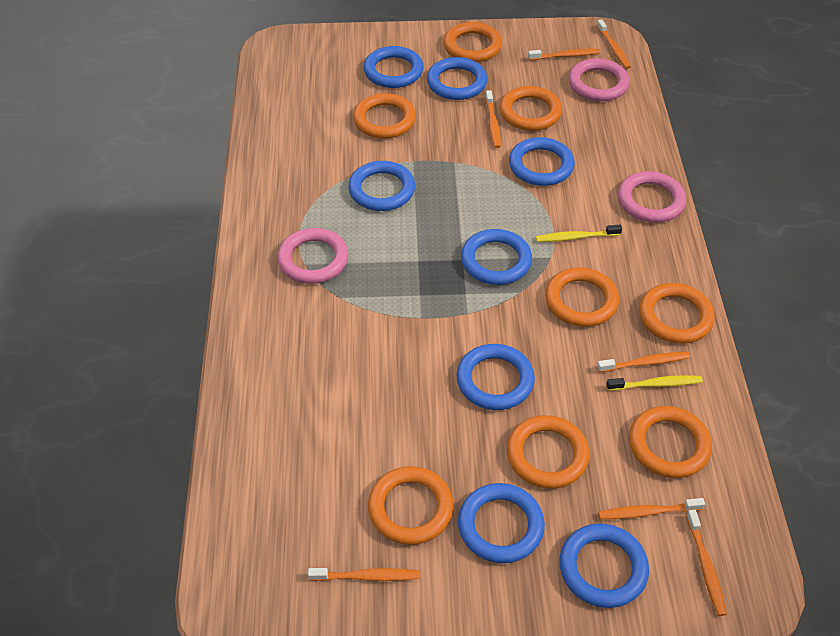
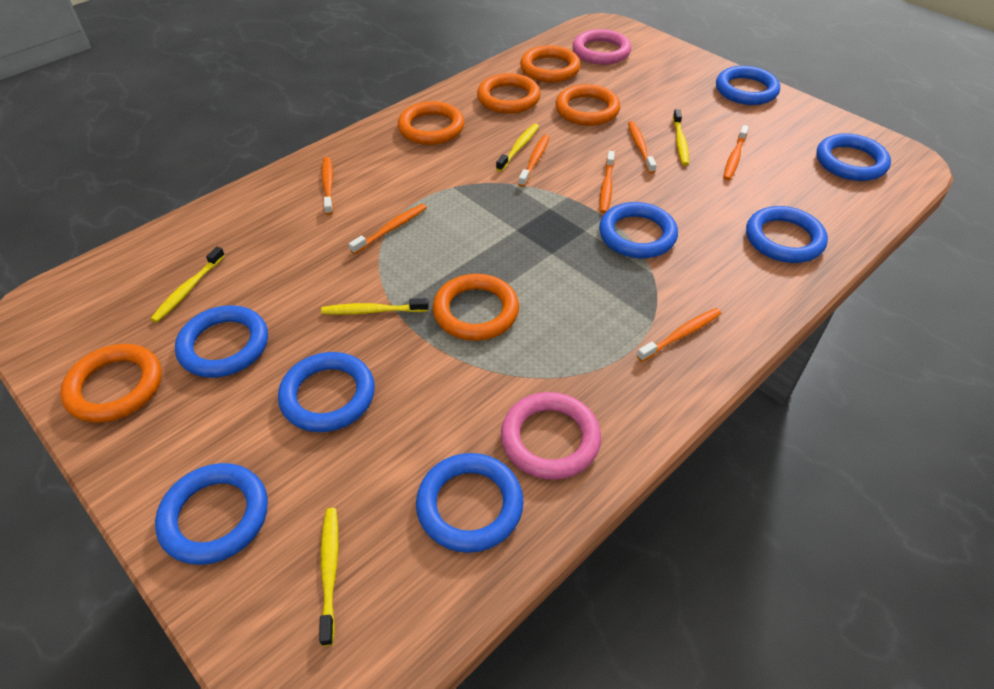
orange ring: 8 -> 6
pink ring: 3 -> 2
yellow toothbrush: 2 -> 5

